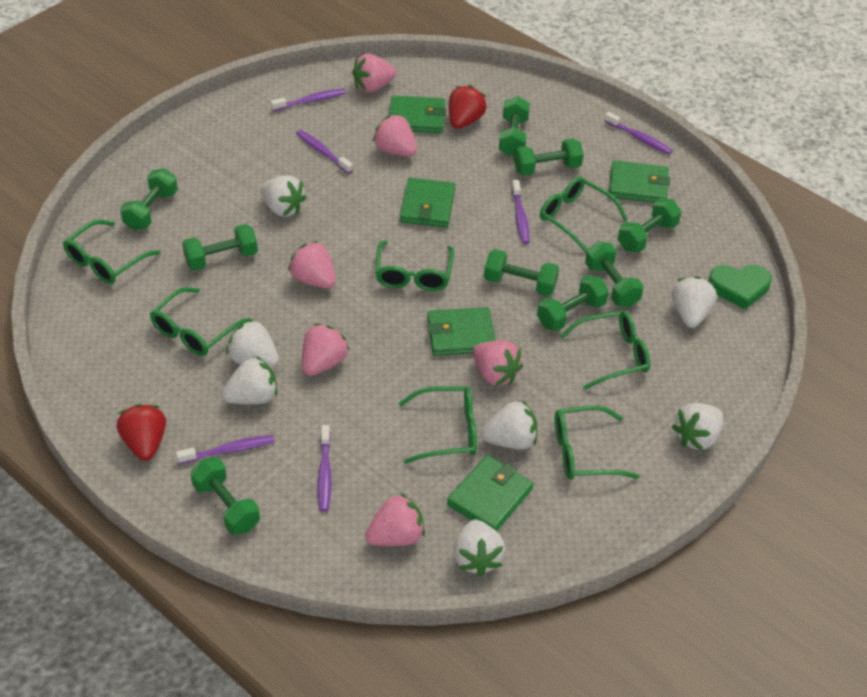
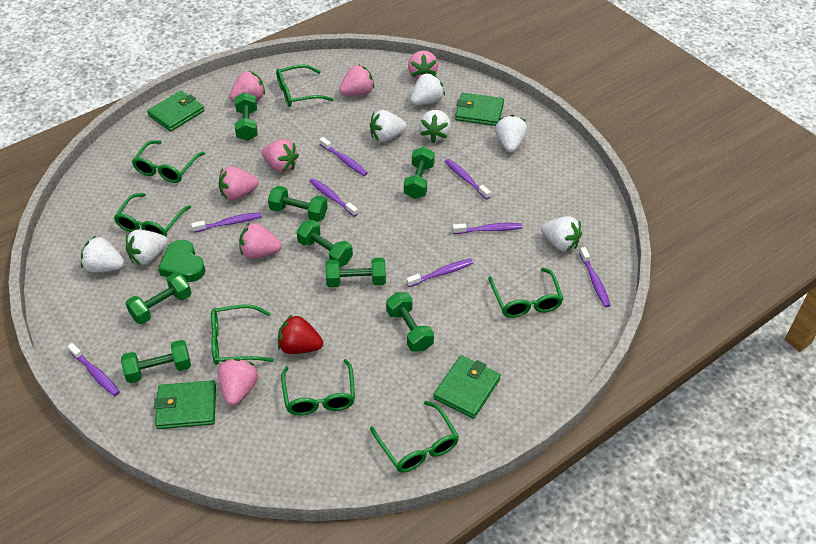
green dumbbell: 9 -> 8
green wallet: 5 -> 4
pink strawberry: 6 -> 7
purple toothbrush: 6 -> 8
red strawberry: 2 -> 1

